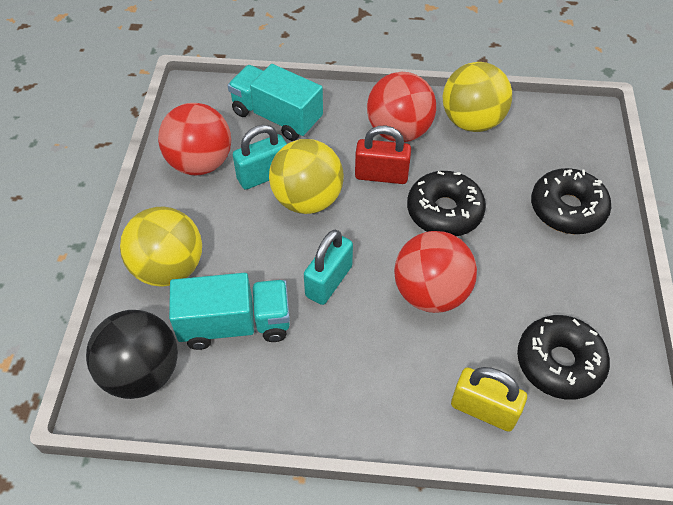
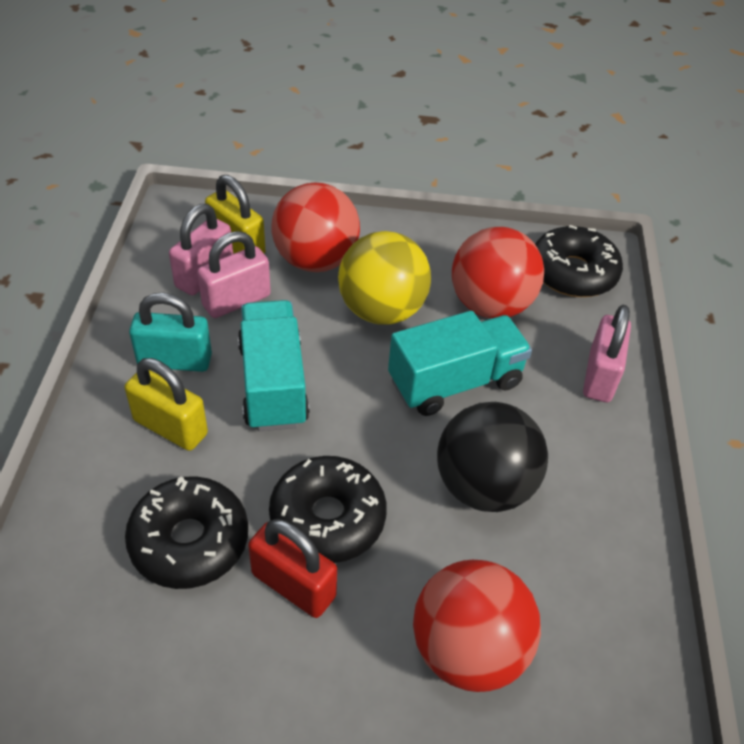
pink padlock: 0 -> 3
turquoise padlock: 2 -> 1
yellow ball: 3 -> 1
yellow padlock: 1 -> 2

